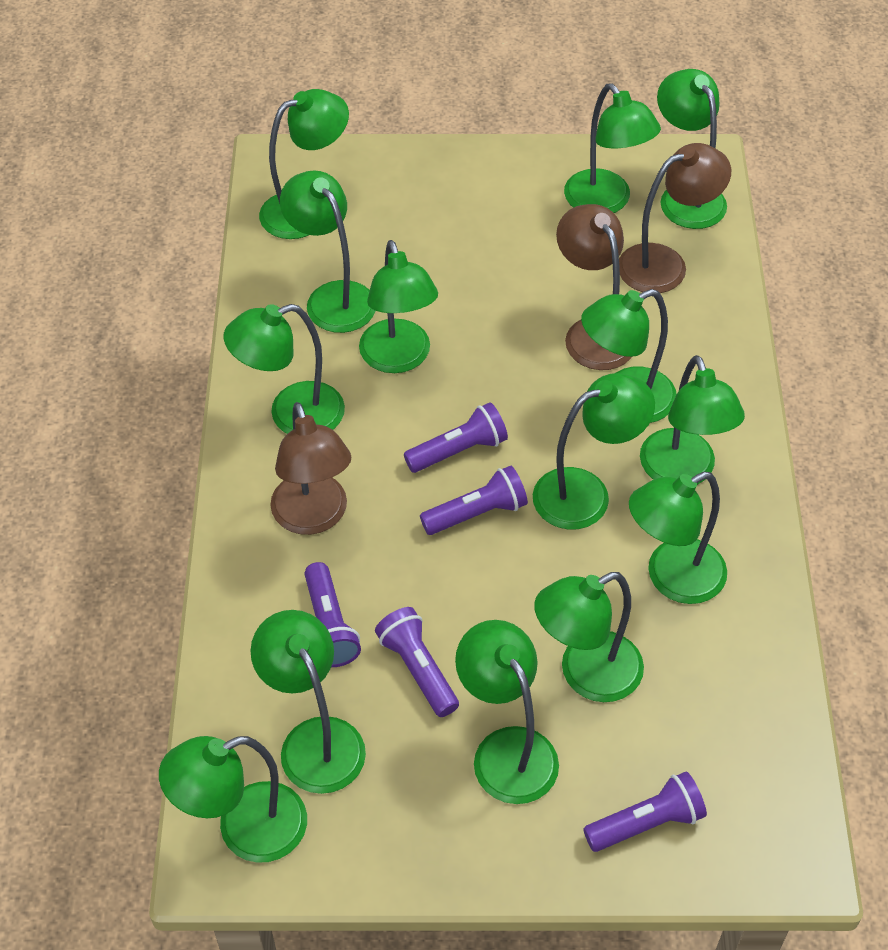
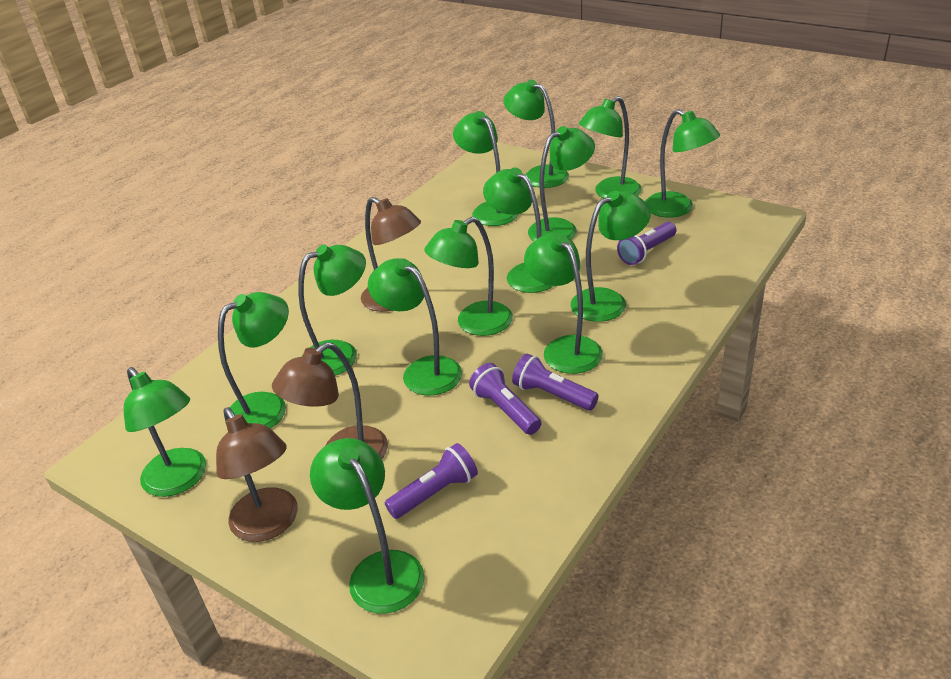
purple flashlight: 5 -> 4

